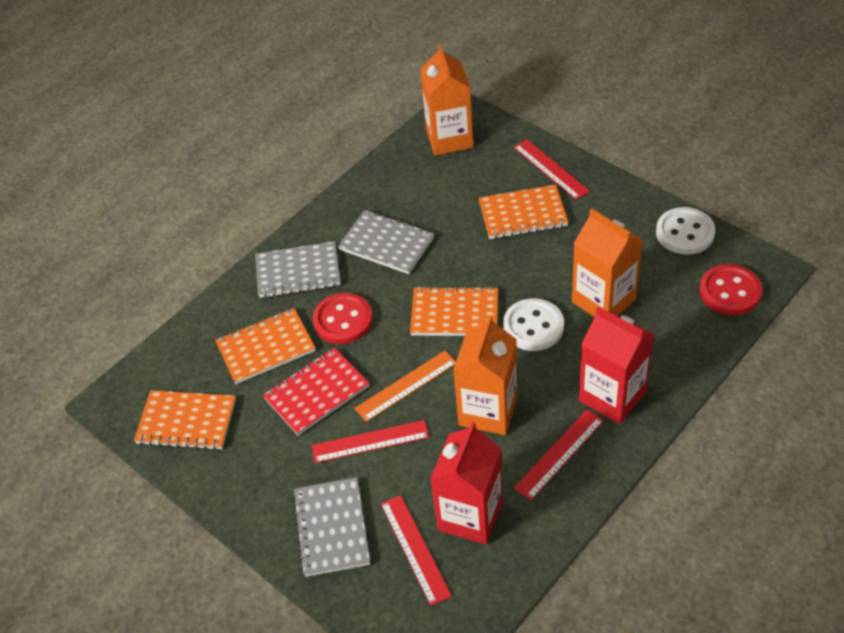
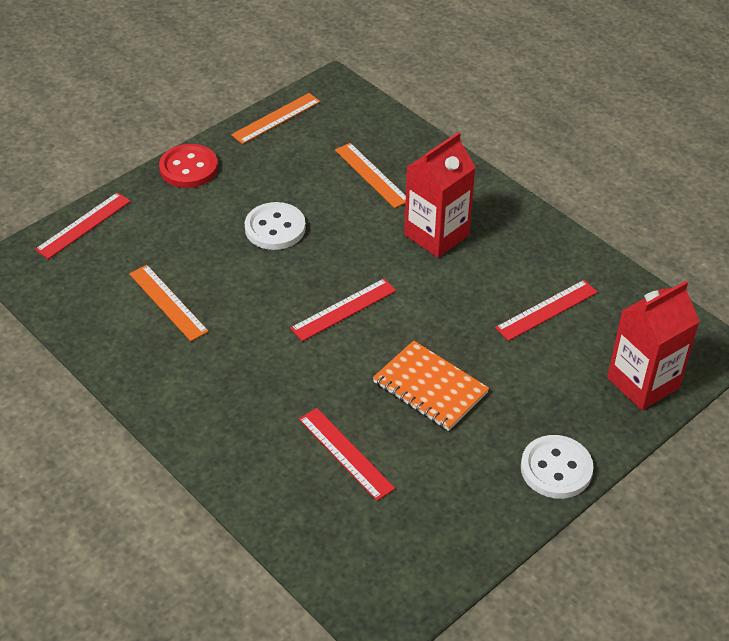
grey notebook: 3 -> 0
orange carton: 3 -> 0
orange notebook: 4 -> 1
orange ruler: 1 -> 3
red button: 2 -> 1
red notebook: 1 -> 0

